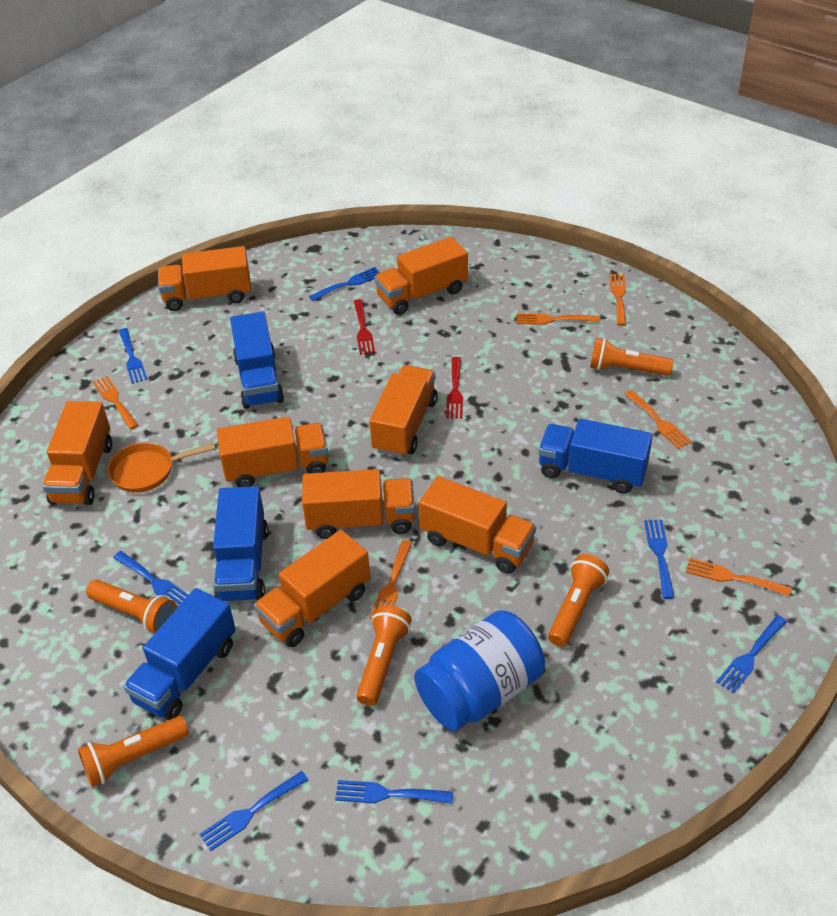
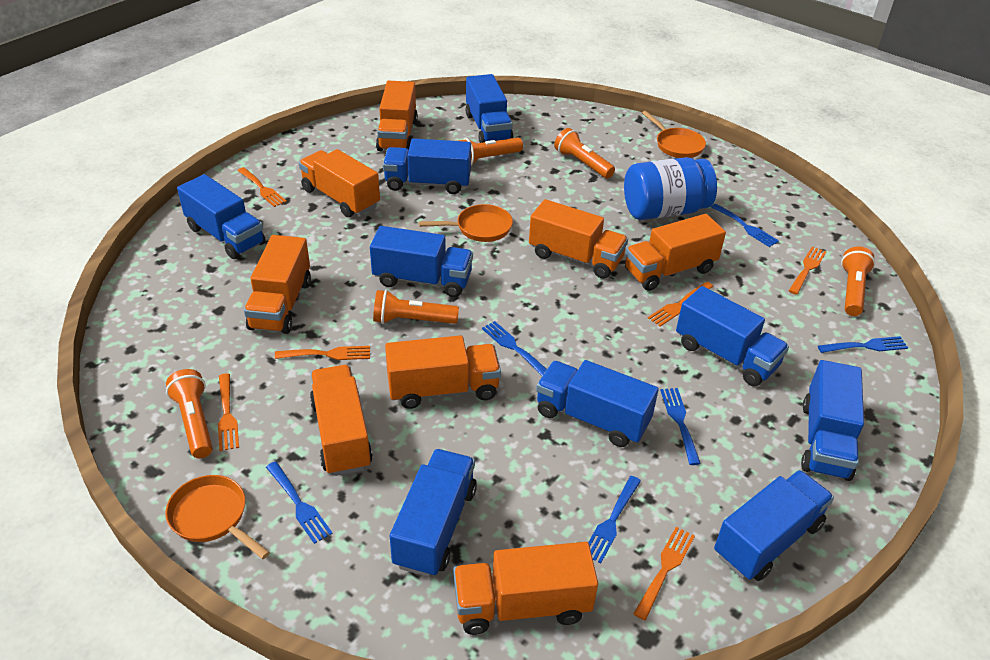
blue fork: 7 -> 6
blue truck: 4 -> 9
orange pan: 1 -> 3
red fork: 2 -> 0

